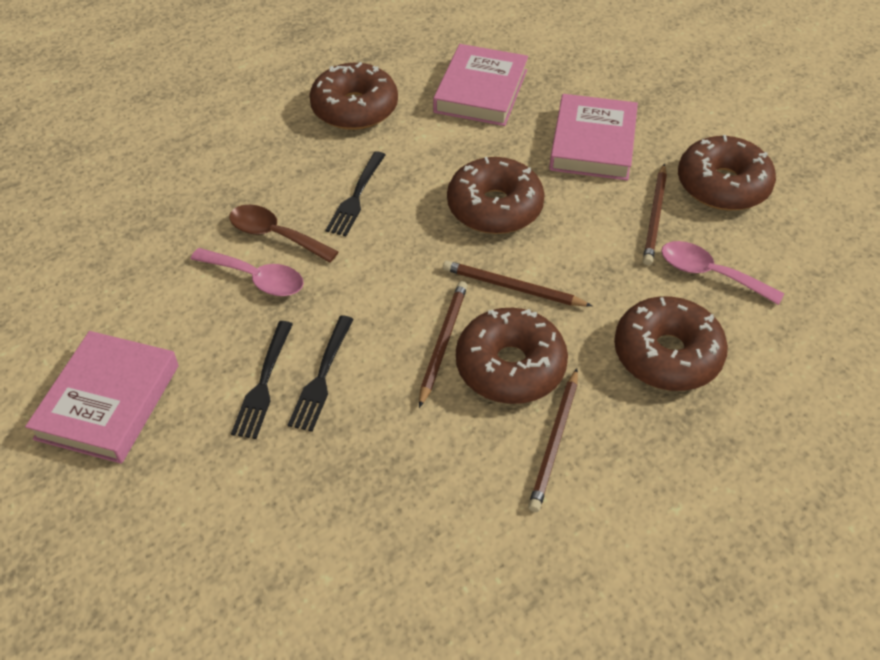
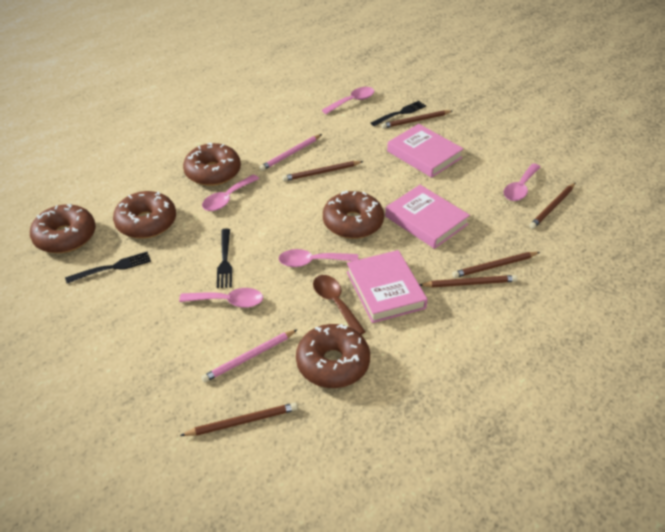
brown pencil: 4 -> 6
pink pencil: 0 -> 2
pink spoon: 2 -> 5

